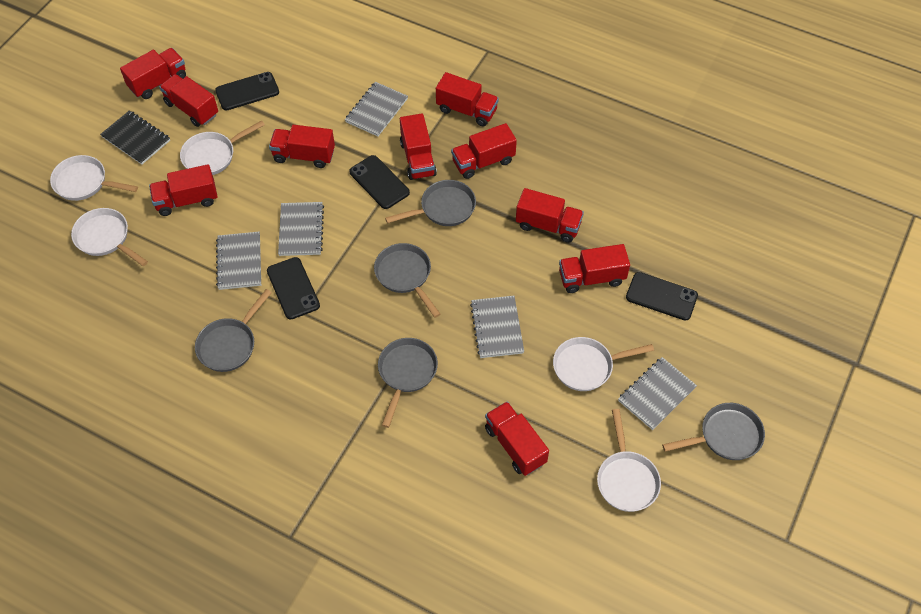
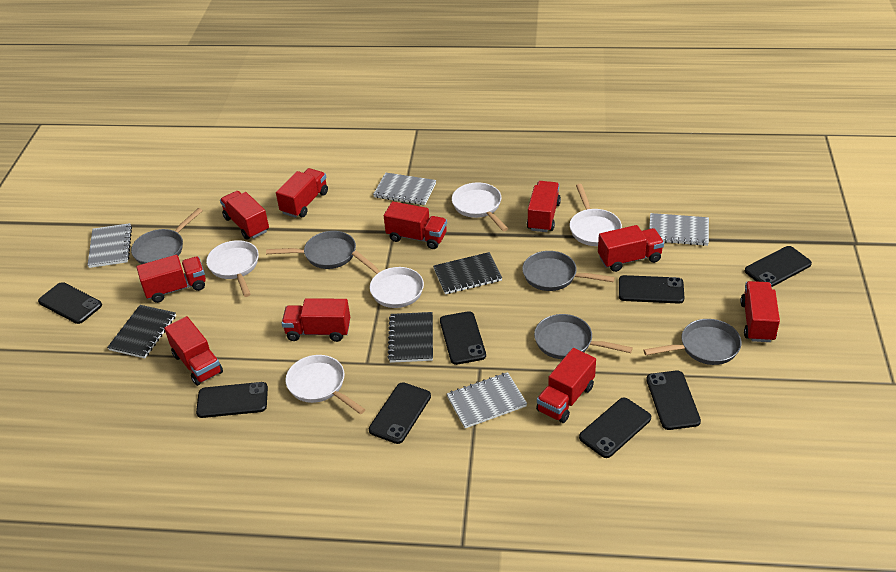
black notebook: 1 -> 3
black phone: 4 -> 8
grey notebook: 5 -> 4

